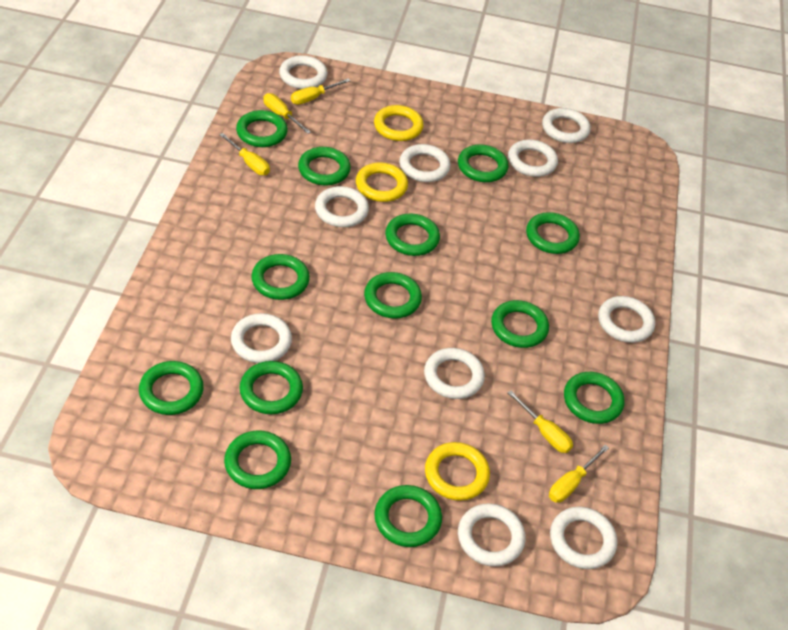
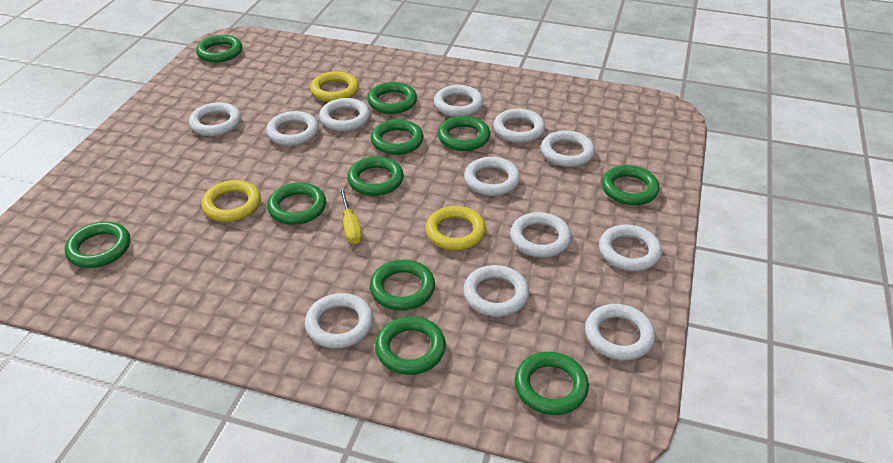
green ring: 13 -> 11
white ring: 10 -> 12
yellow screwdriver: 5 -> 1

